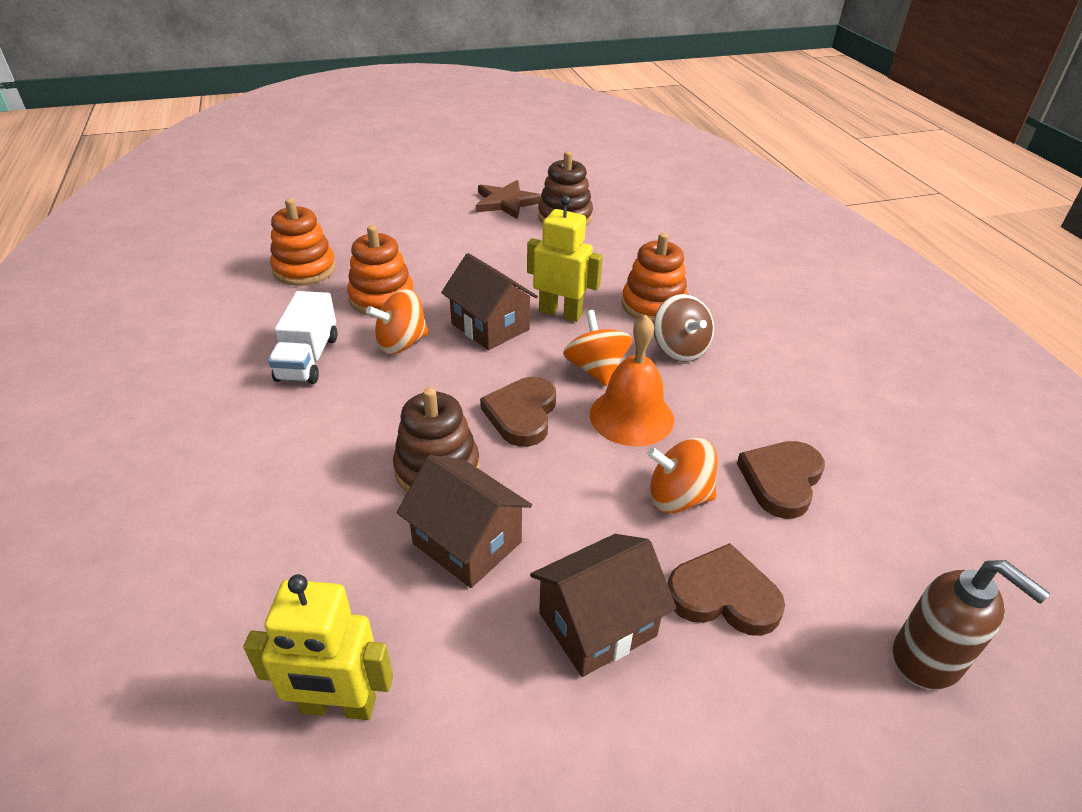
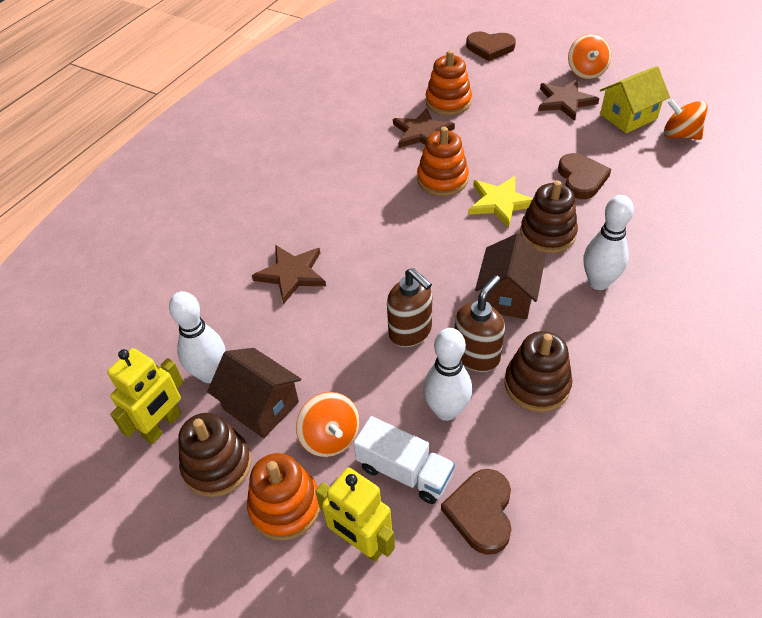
brown house: 3 -> 2
brown soap dispenser: 1 -> 2
brown spinning top: 1 -> 0
brown stacking toy: 2 -> 3
brown star: 1 -> 3
orange bell: 1 -> 0
white bowling pin: 0 -> 3
yellow house: 0 -> 1
yellow star: 0 -> 1

